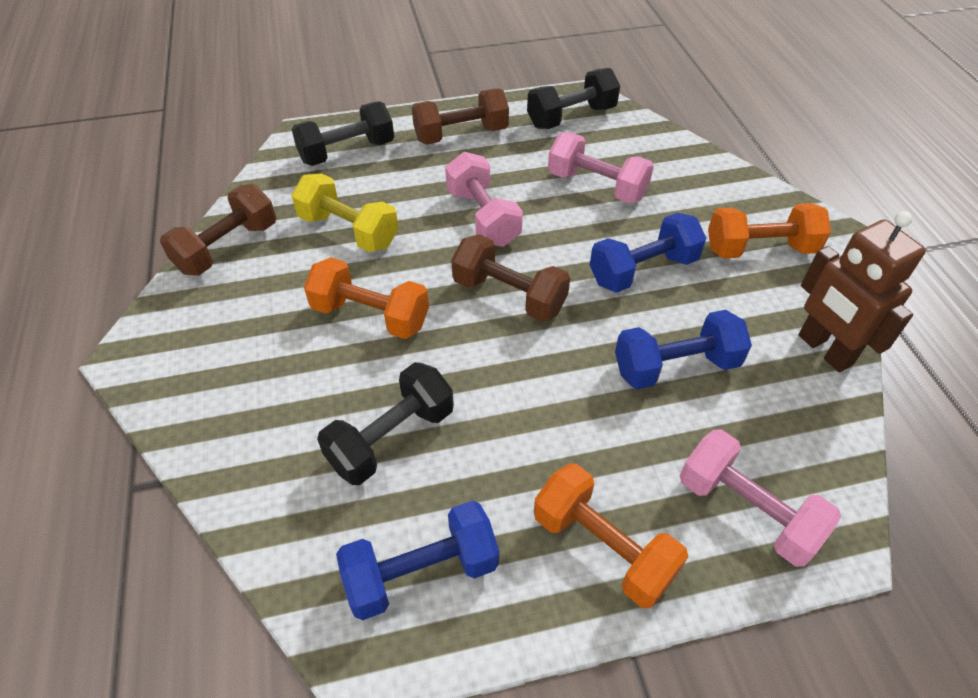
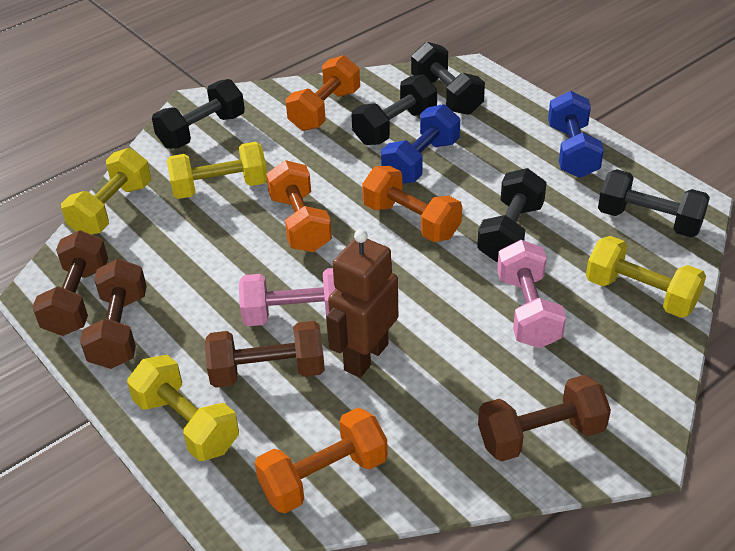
black dumbbell: 3 -> 5
blue dumbbell: 3 -> 2
brown dumbbell: 3 -> 4
orange dumbbell: 3 -> 4
pink dumbbell: 3 -> 2
yellow dumbbell: 1 -> 4

